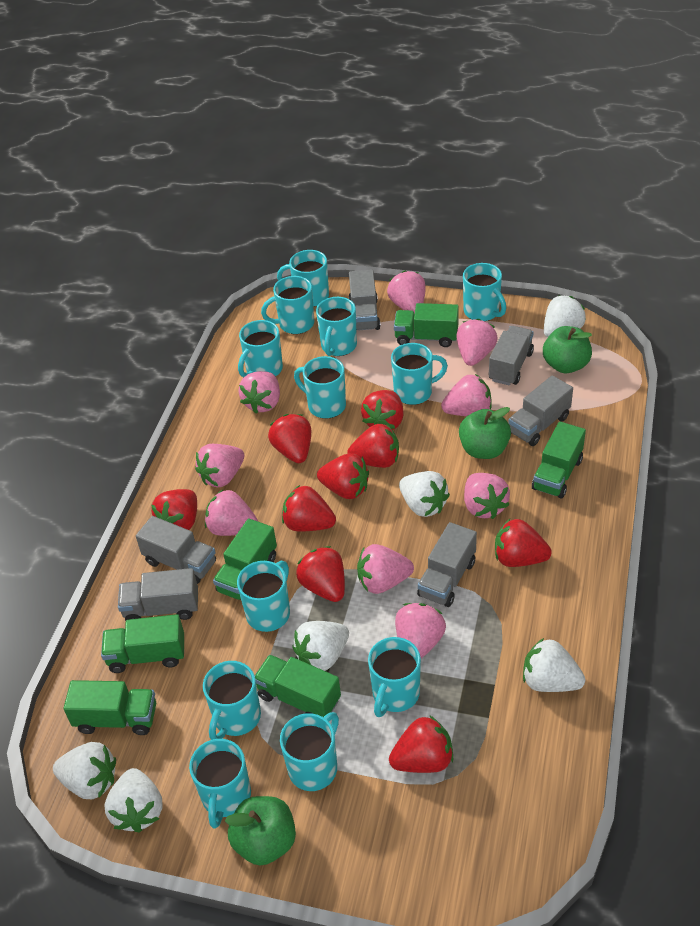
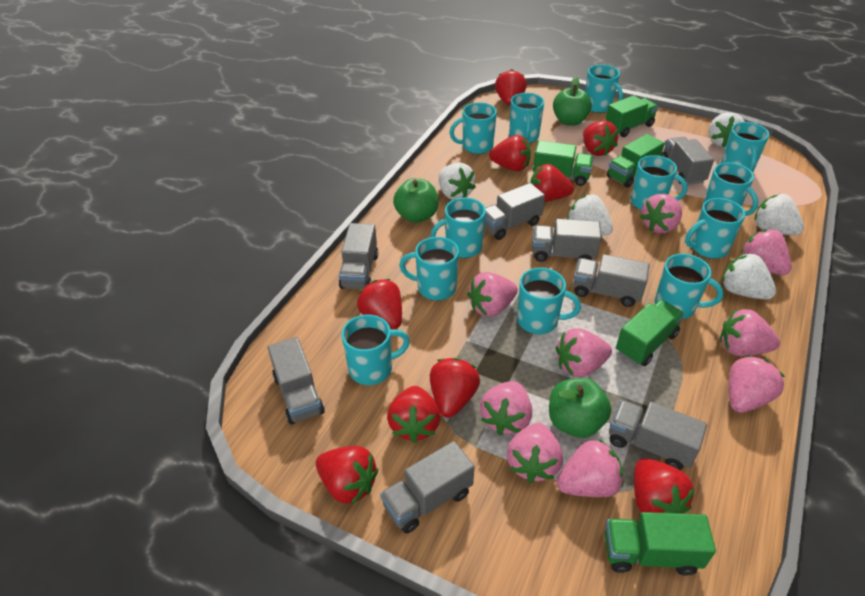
green truck: 6 -> 5
grey truck: 6 -> 8
white strawberry: 6 -> 5

